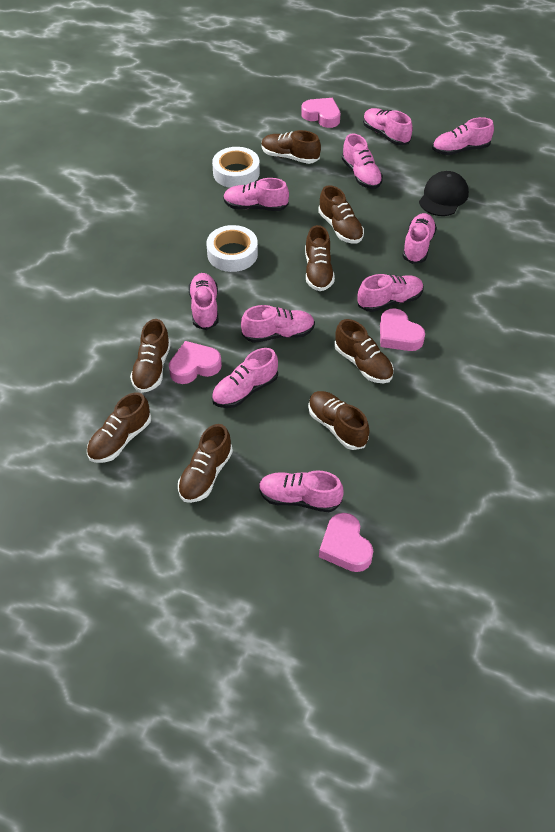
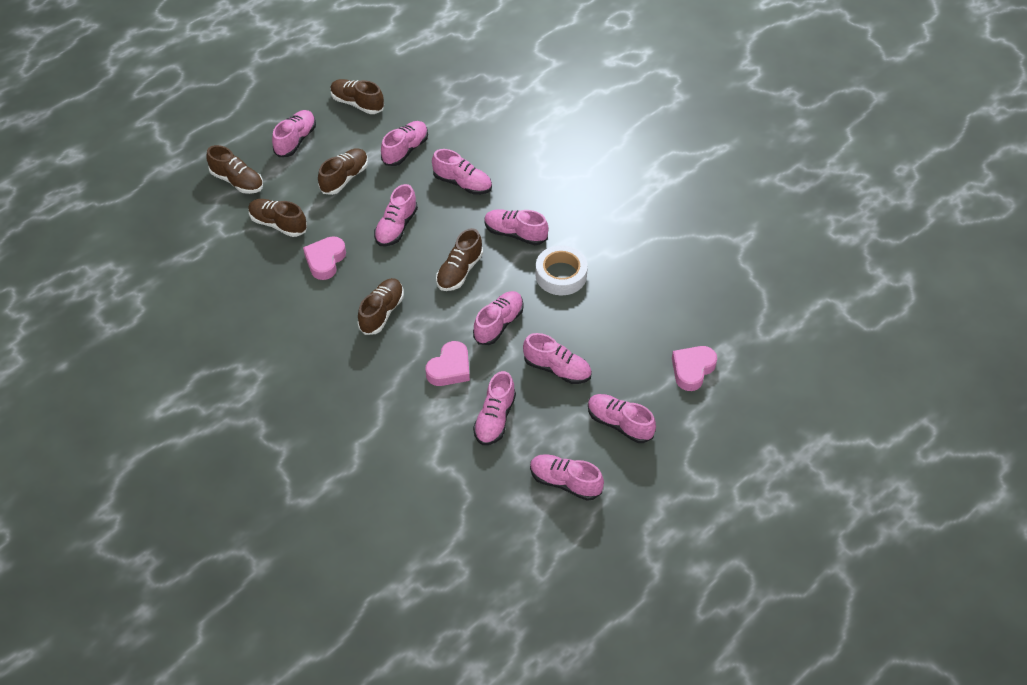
black cap: 1 -> 0
brown shoe: 8 -> 6
pink heart: 4 -> 3
white tape: 2 -> 1

